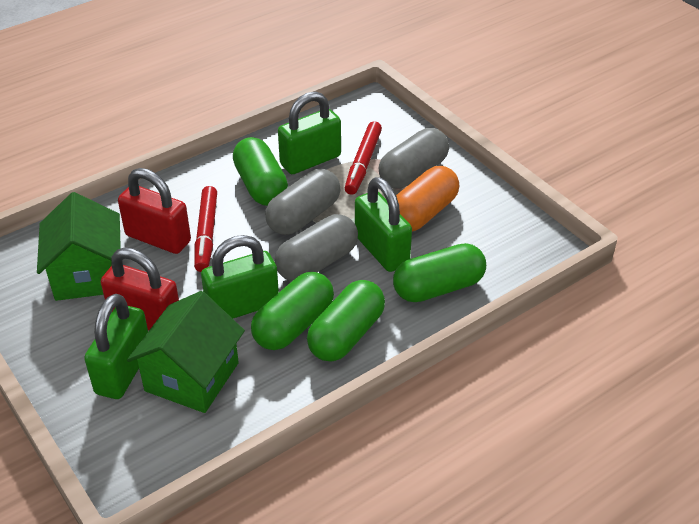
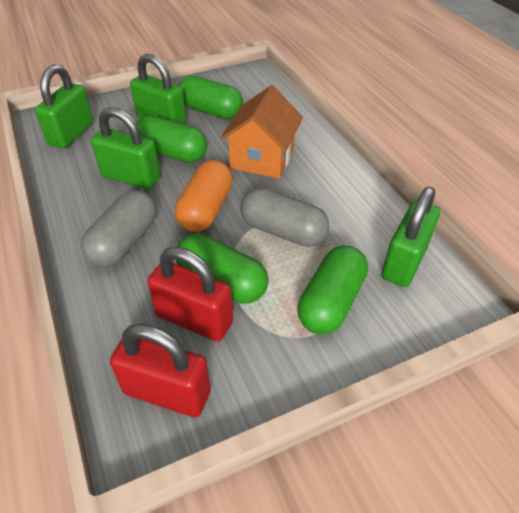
green house: 2 -> 0
grey capsule: 3 -> 2
orange house: 0 -> 1
red marker: 2 -> 0

